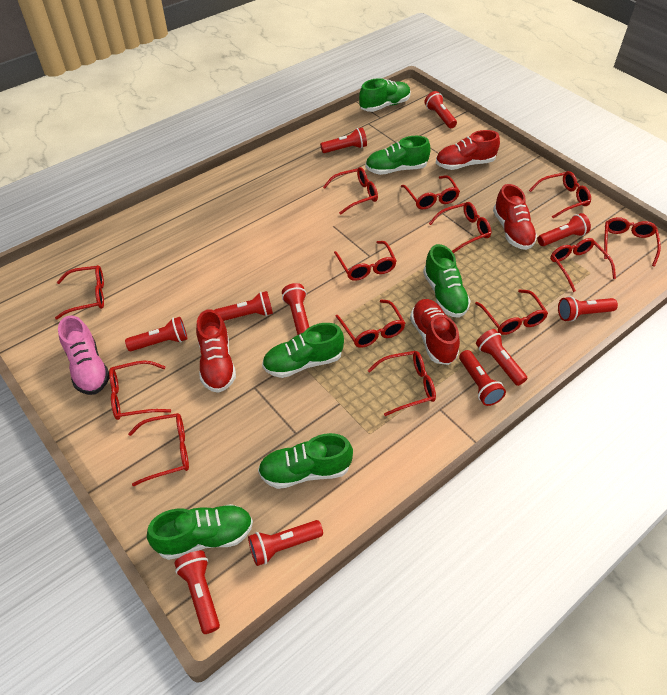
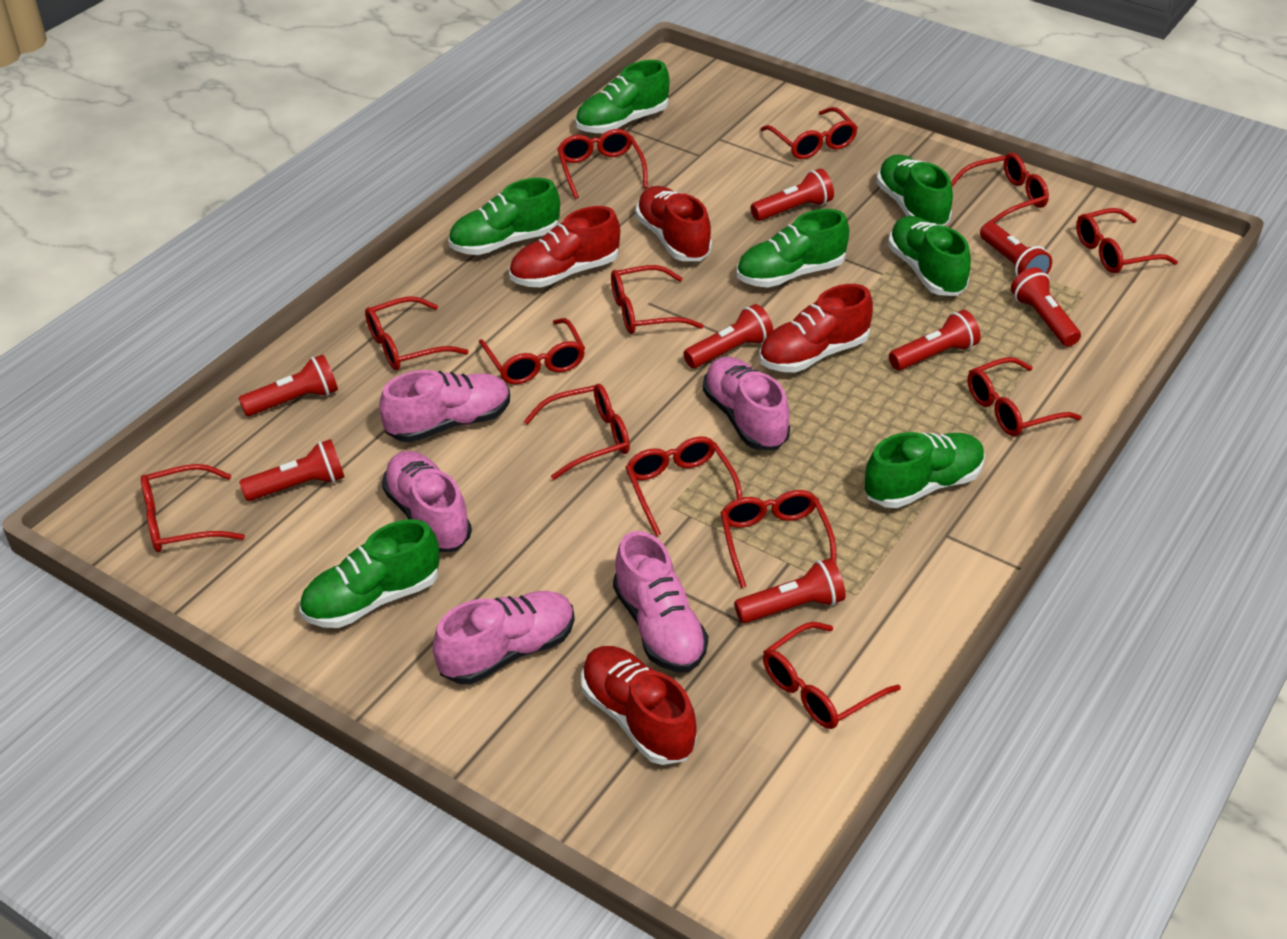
green shoe: 6 -> 7
pink shoe: 1 -> 5
red flashlight: 11 -> 8

